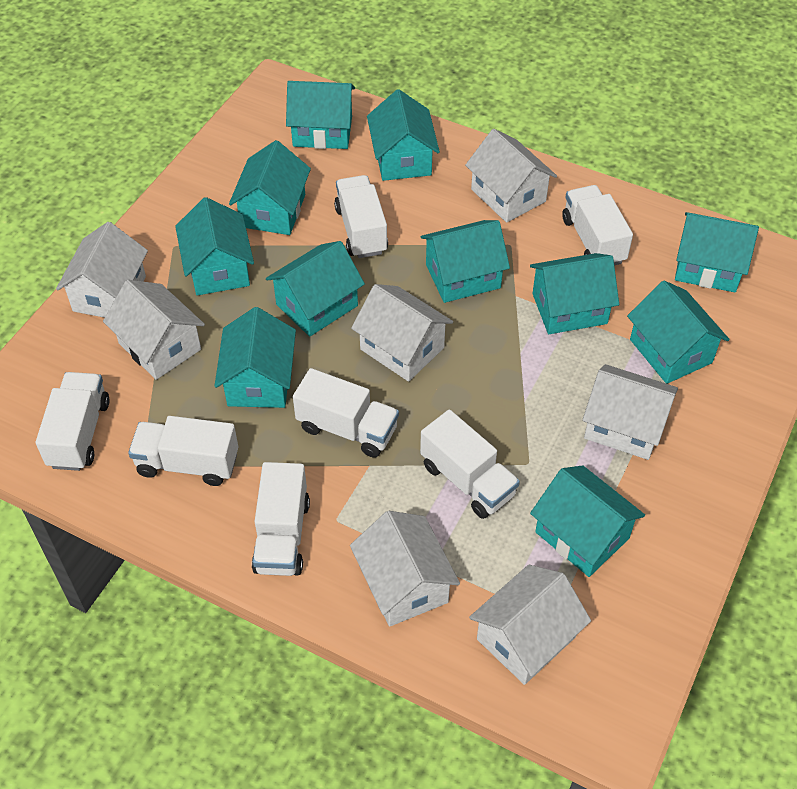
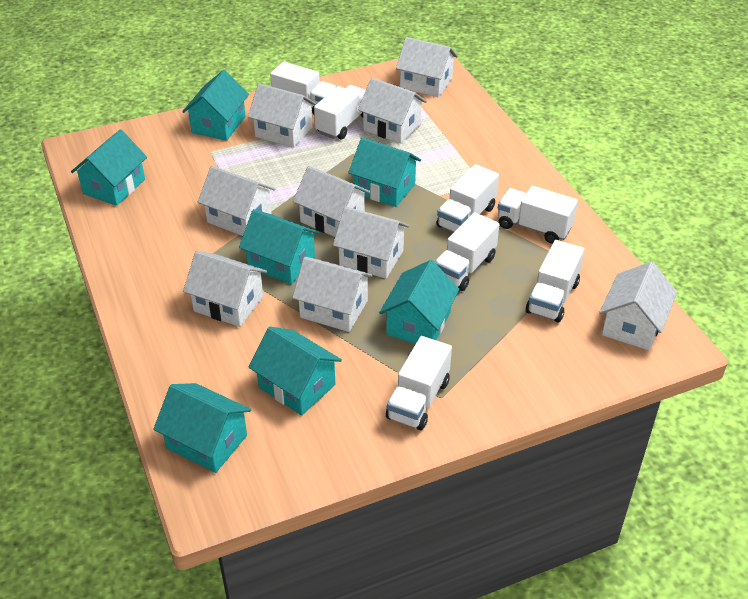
turquoise house: 11 -> 7
white house: 7 -> 9

